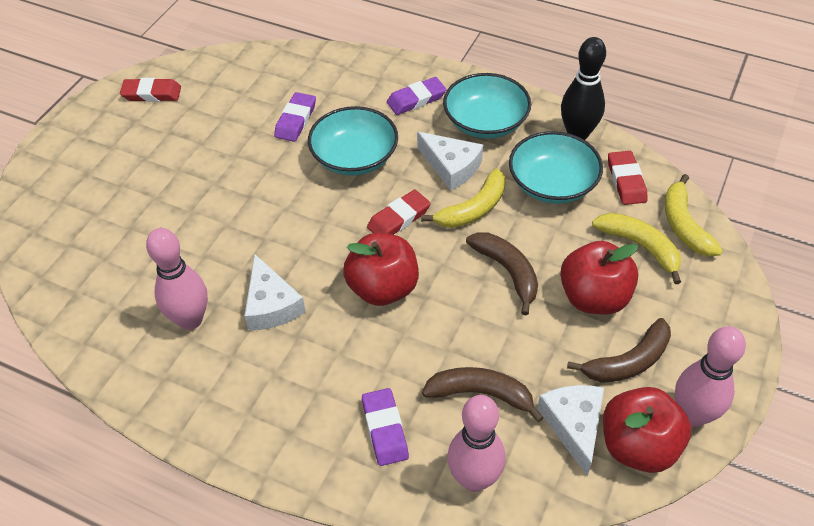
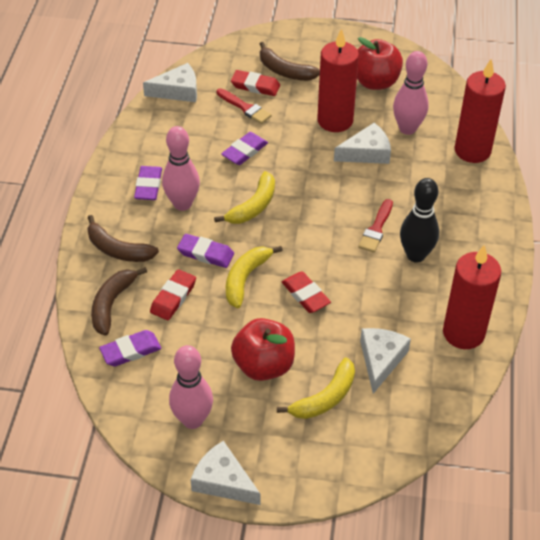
purple eraser: 3 -> 4
red apple: 3 -> 2
red brush: 0 -> 2
red candle: 0 -> 3
turquoise bowl: 3 -> 0
white cheese: 3 -> 4

